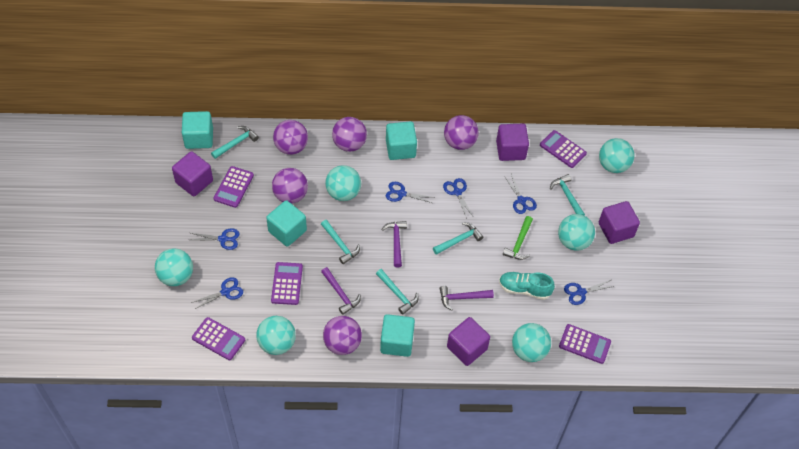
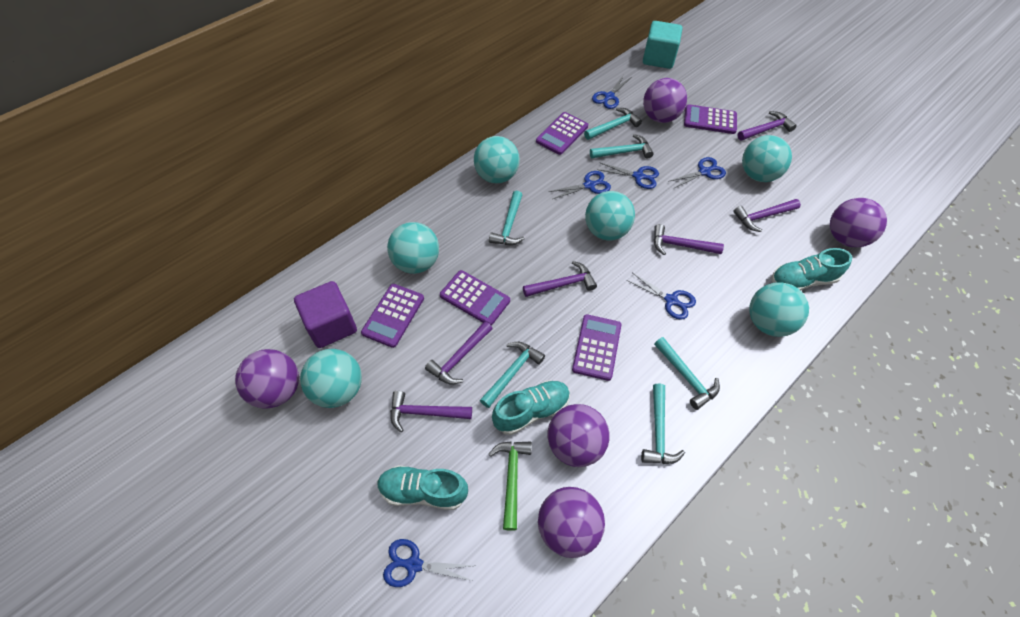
purple cube: 4 -> 1
purple hammer: 3 -> 6
turquoise cube: 4 -> 1
turquoise hammer: 5 -> 6
turquoise shoe: 1 -> 3

